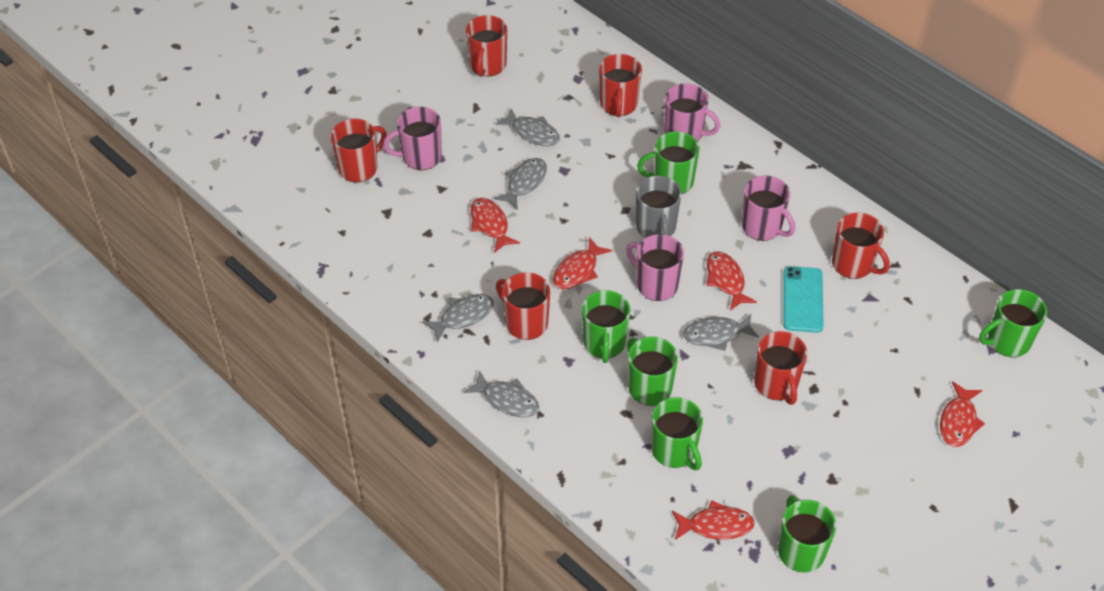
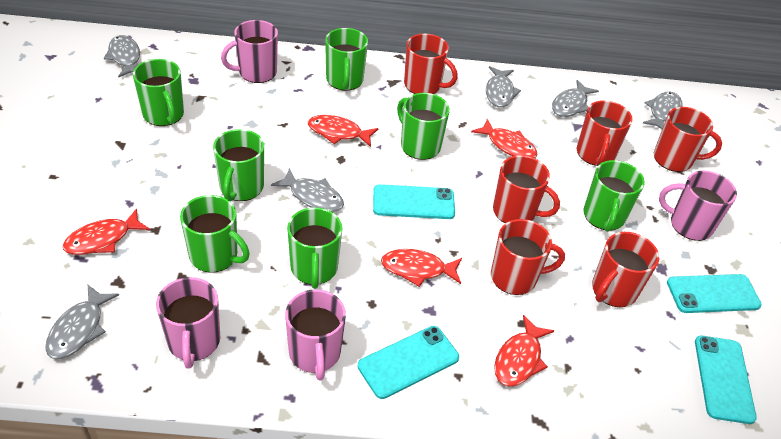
green mug: 6 -> 7
grey fish: 5 -> 6
grey mug: 1 -> 0
turquoise phone: 1 -> 4

